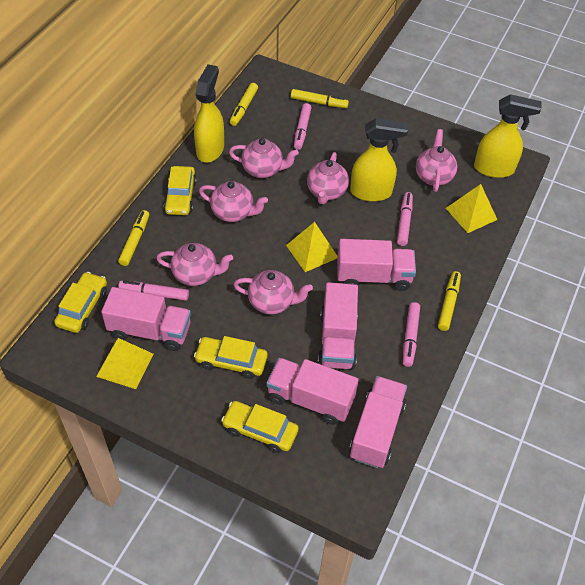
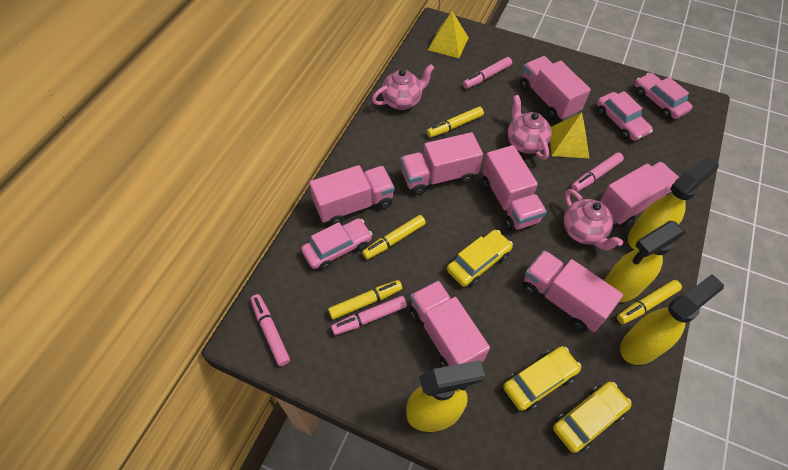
pink car: 0 -> 3
pink teapot: 6 -> 3
pink truck: 5 -> 7
yellow car: 4 -> 3
yellow pyramid: 3 -> 2
yellow spray bottle: 3 -> 4

